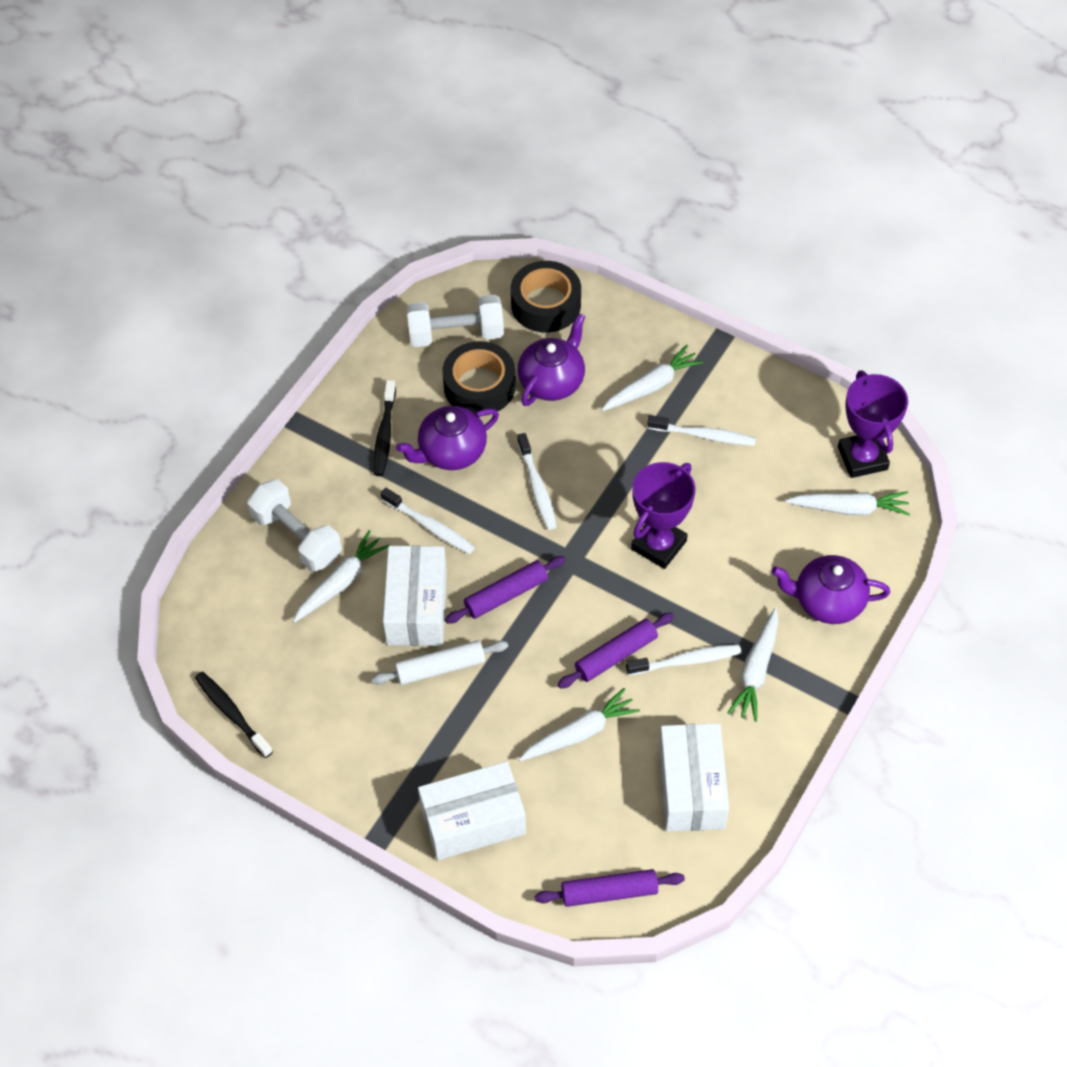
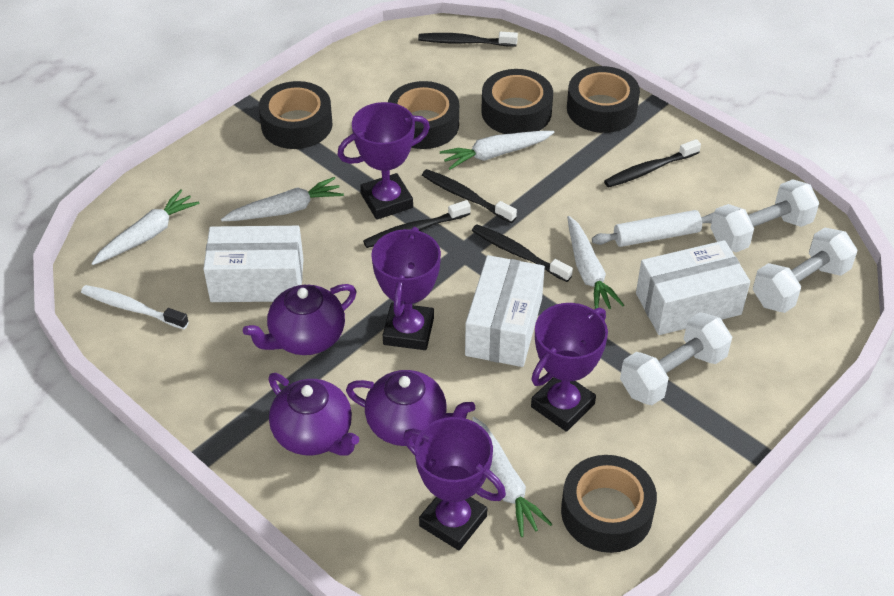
black tape: 2 -> 5
black toothbrush: 2 -> 5
purple rolling pin: 3 -> 0
purple trophy: 2 -> 4
white dumbbell: 2 -> 3
white toothbrush: 4 -> 1

